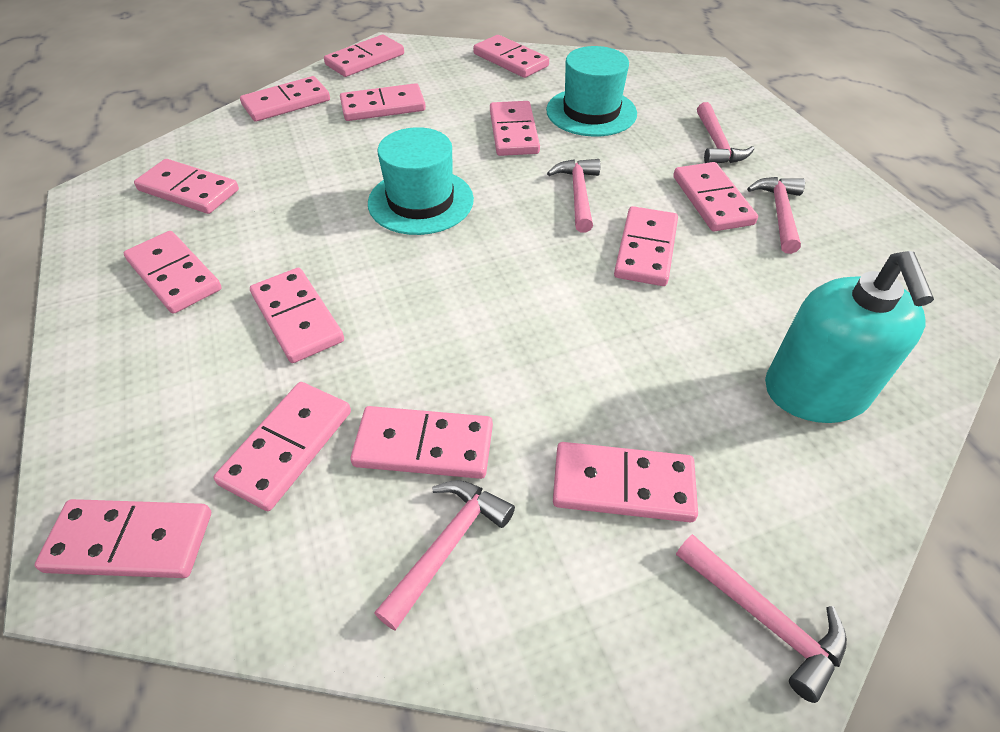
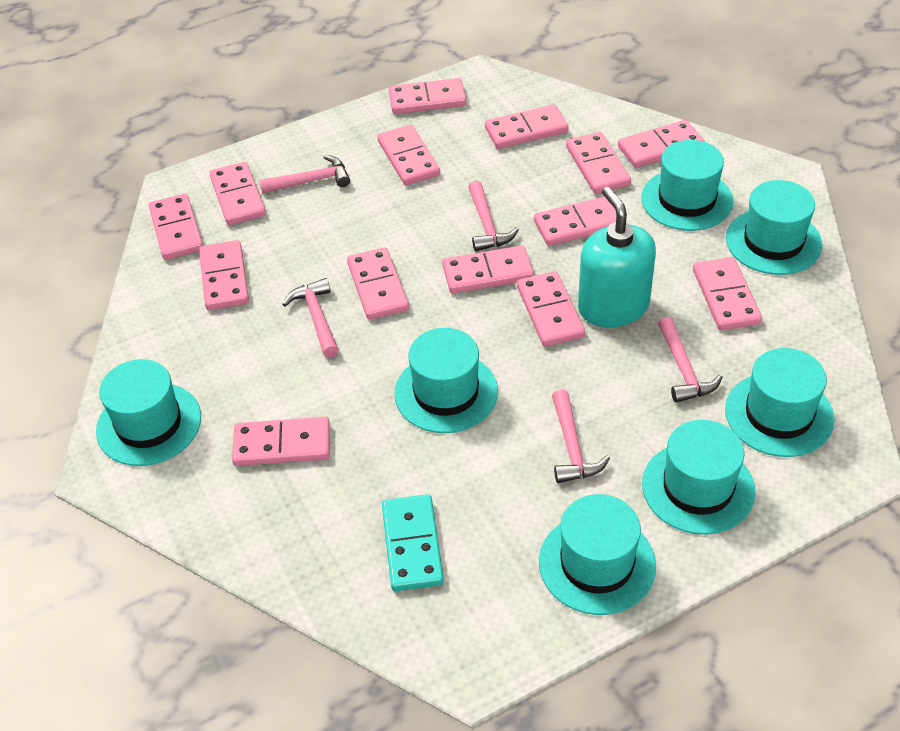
turquoise domino: 0 -> 1
turquoise hat: 2 -> 7

